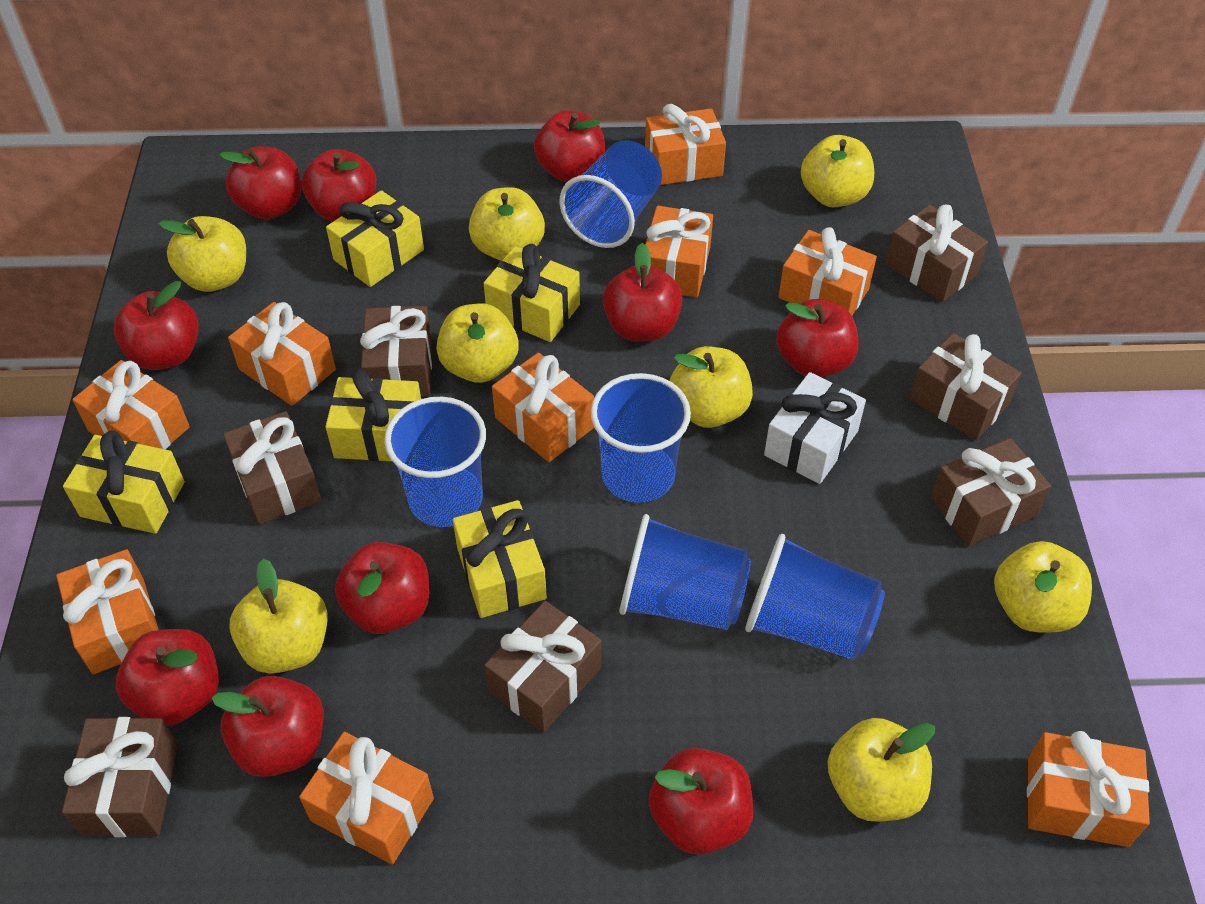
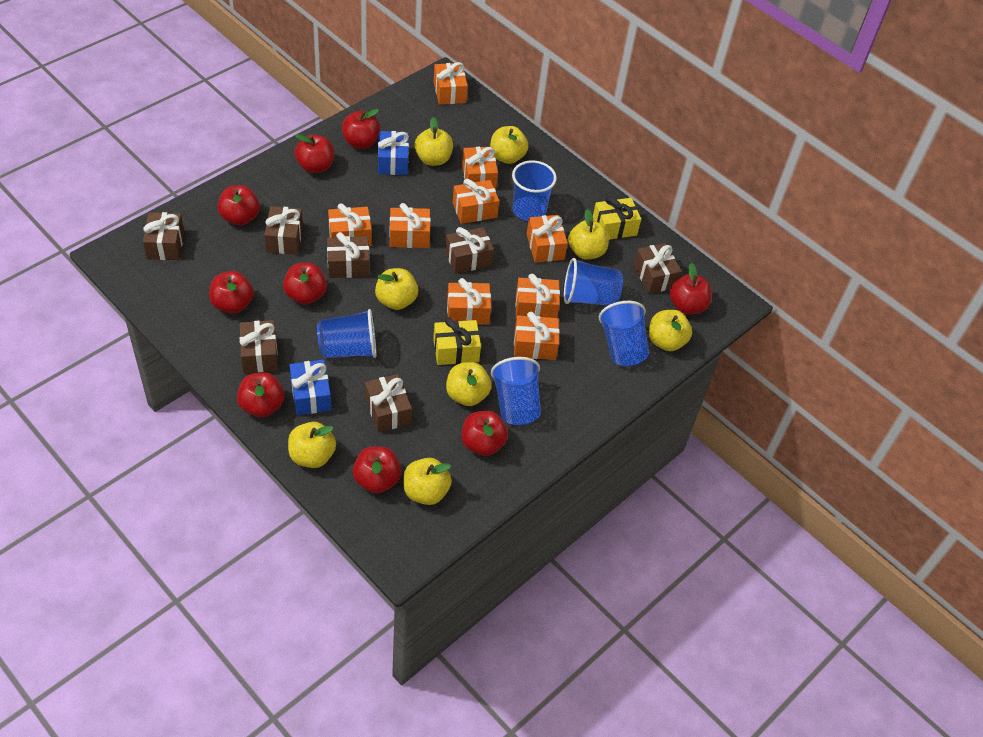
blue gift: 0 -> 2
red apple: 10 -> 9
white gift: 1 -> 0
yellow gift: 5 -> 2

